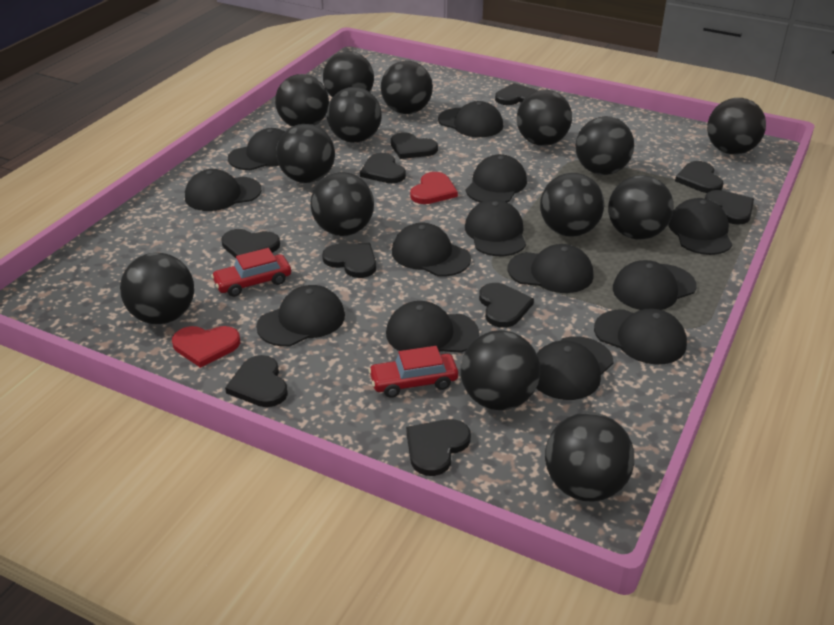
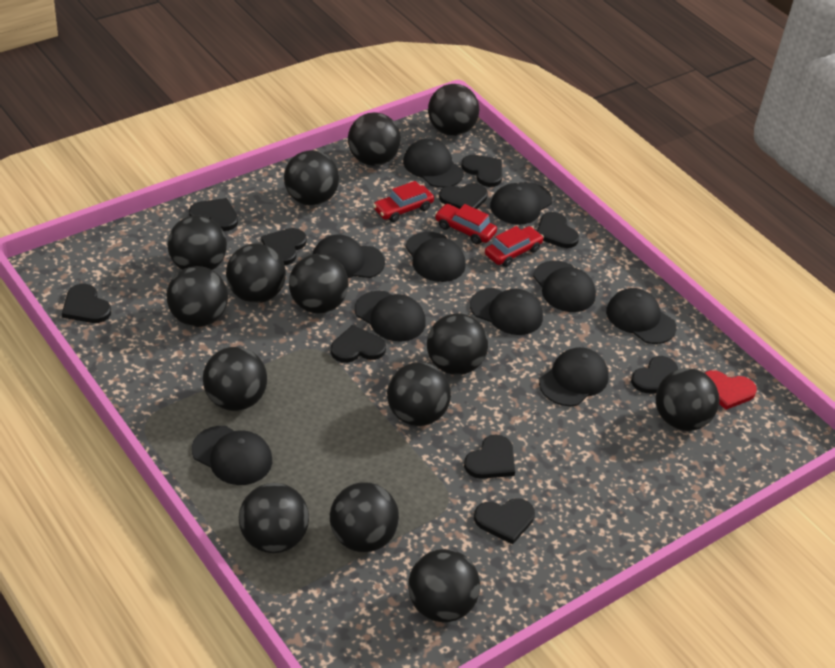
black cap: 13 -> 10
red car: 2 -> 3
red heart: 2 -> 1

